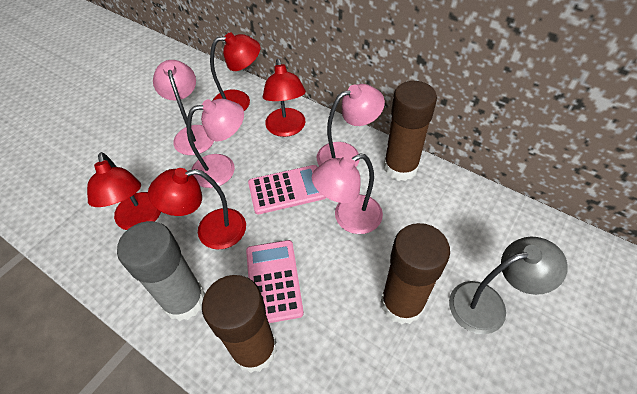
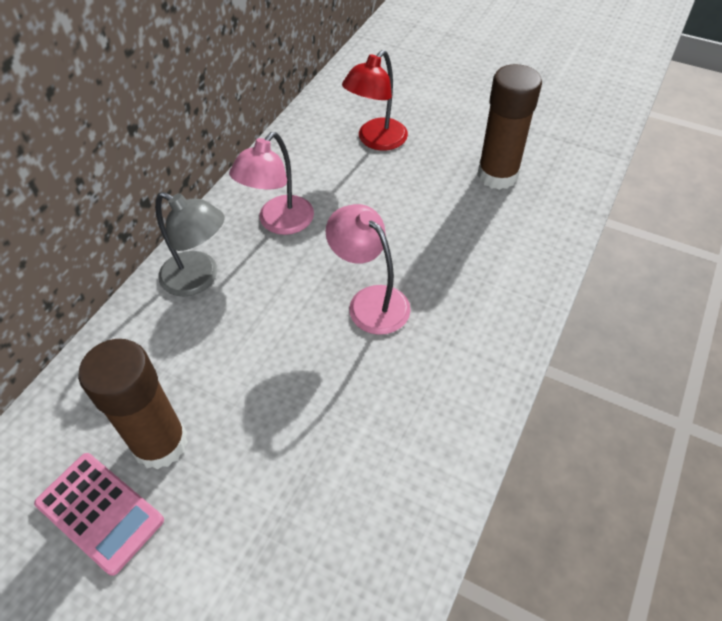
brown glue stick: 3 -> 2
grey glue stick: 1 -> 0
pink calculator: 2 -> 1
pink lamp: 4 -> 2
red lamp: 4 -> 1

